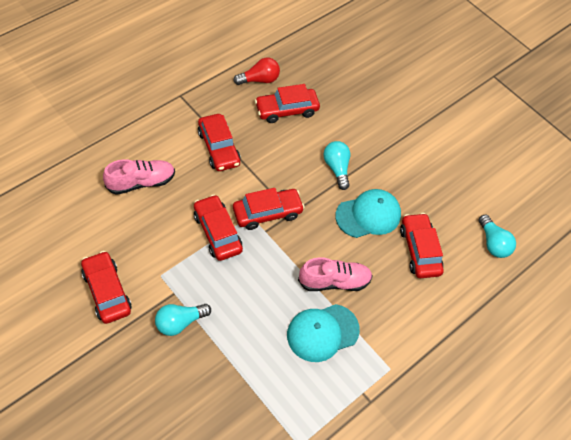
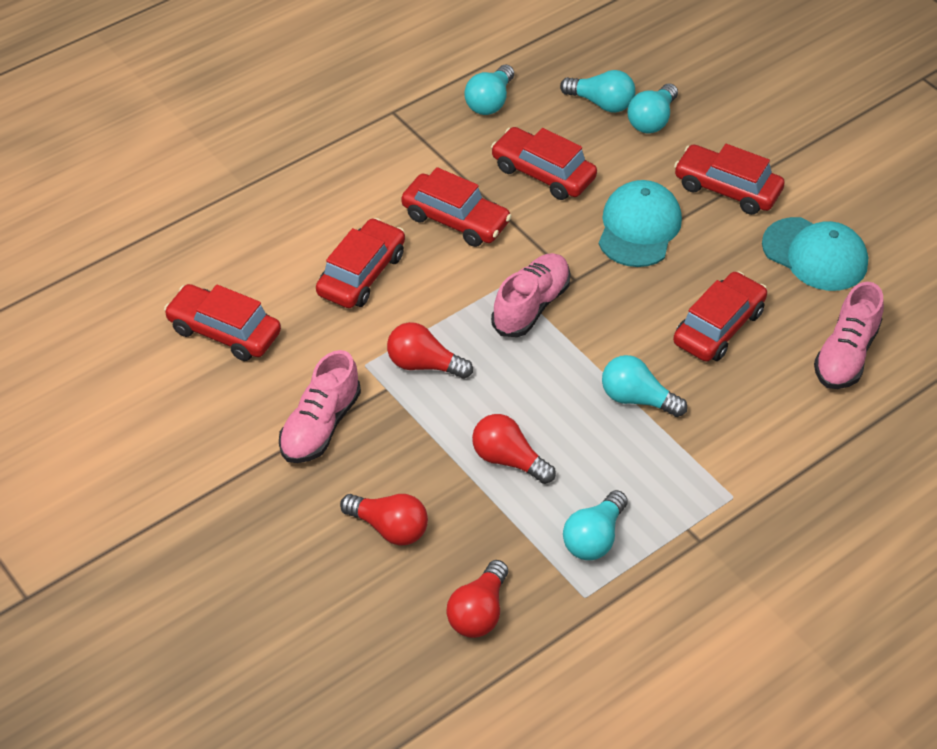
pink shoe: 2 -> 3
red light bulb: 1 -> 4
turquoise light bulb: 3 -> 5

